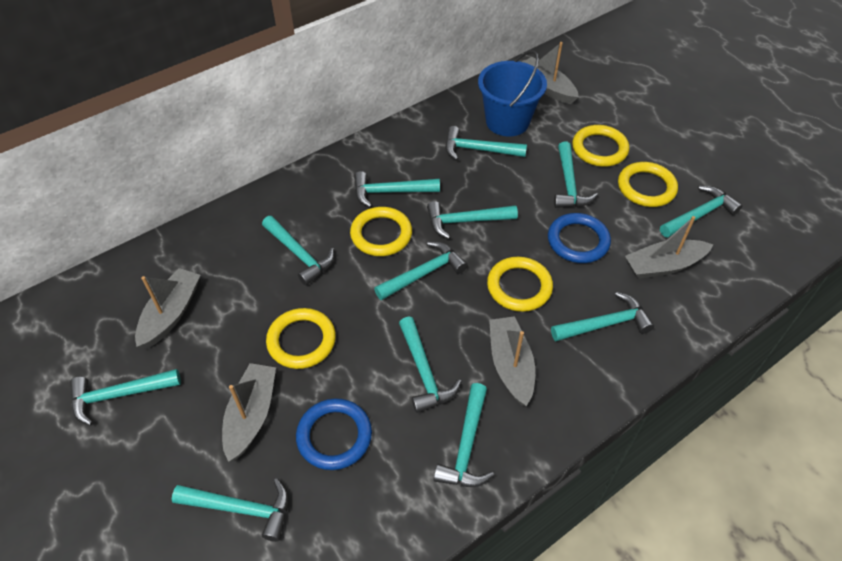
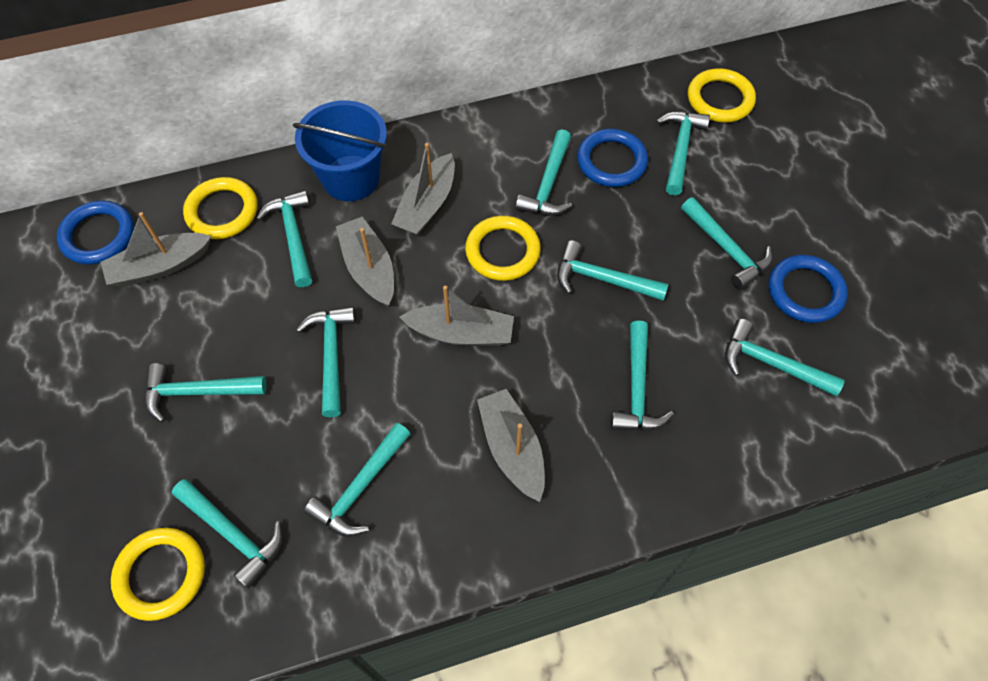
blue ring: 2 -> 3
turquoise hammer: 12 -> 11
yellow ring: 5 -> 4

